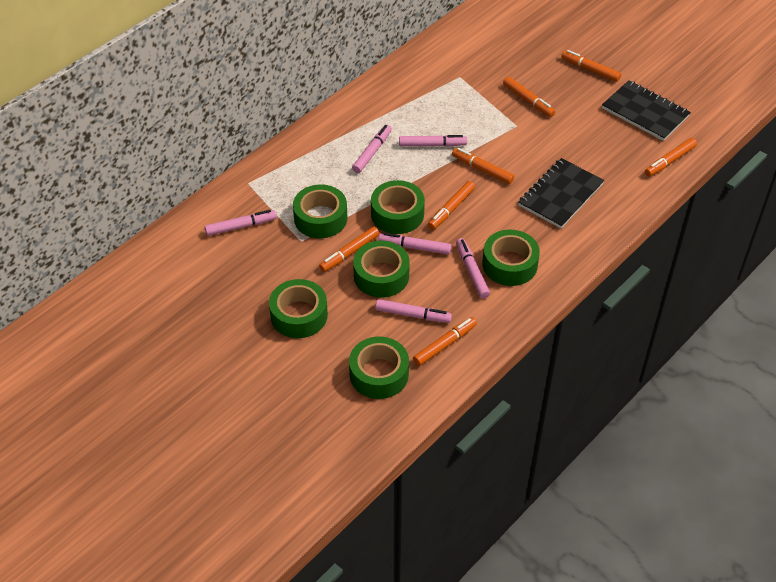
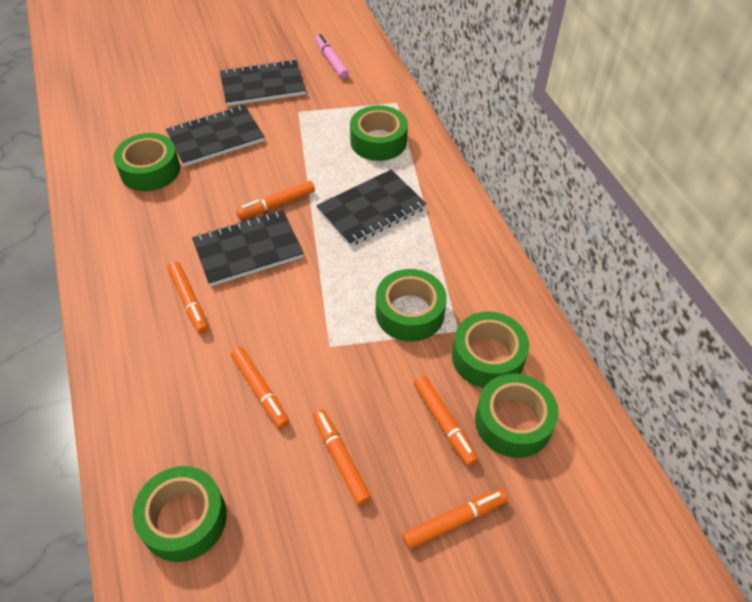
black notebook: 2 -> 4
orange marker: 7 -> 6
pink marker: 6 -> 1

